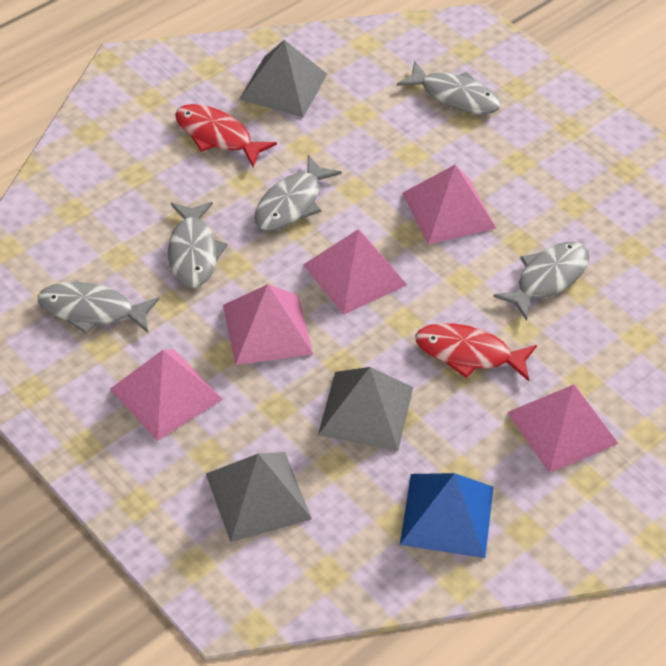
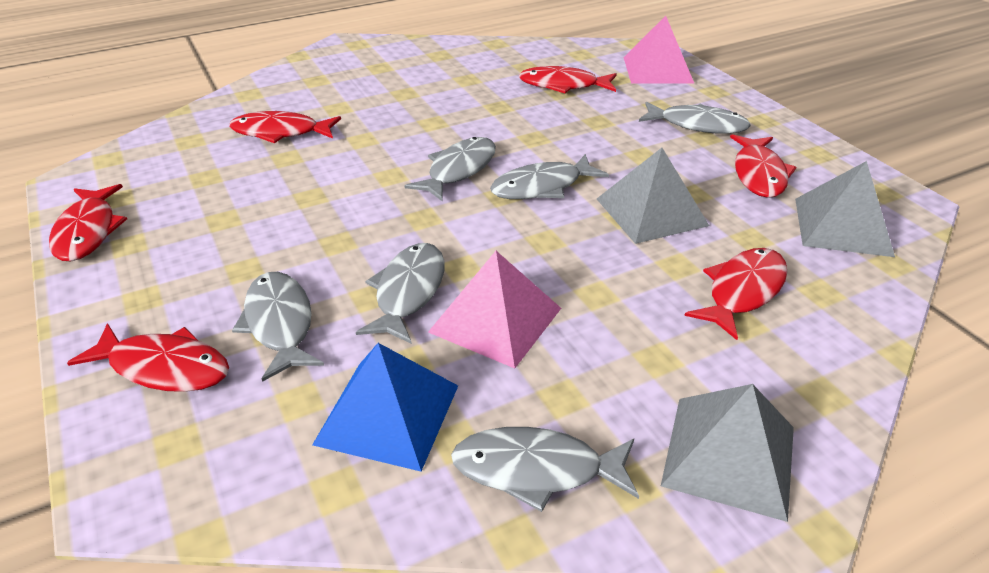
grey fish: 5 -> 6
pink pyramid: 5 -> 2
red fish: 2 -> 6

